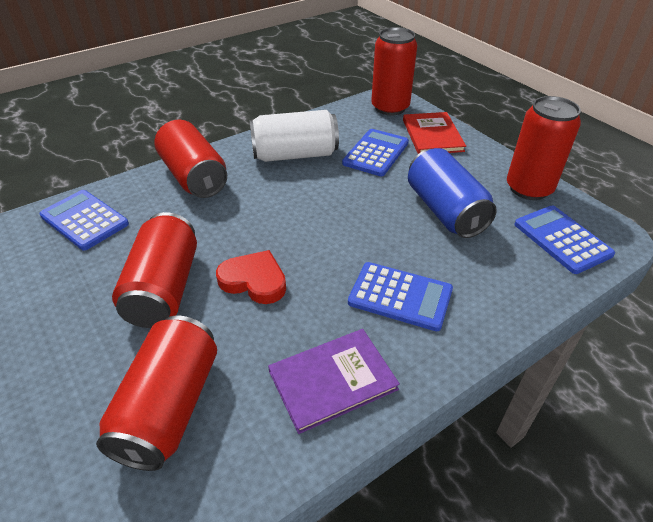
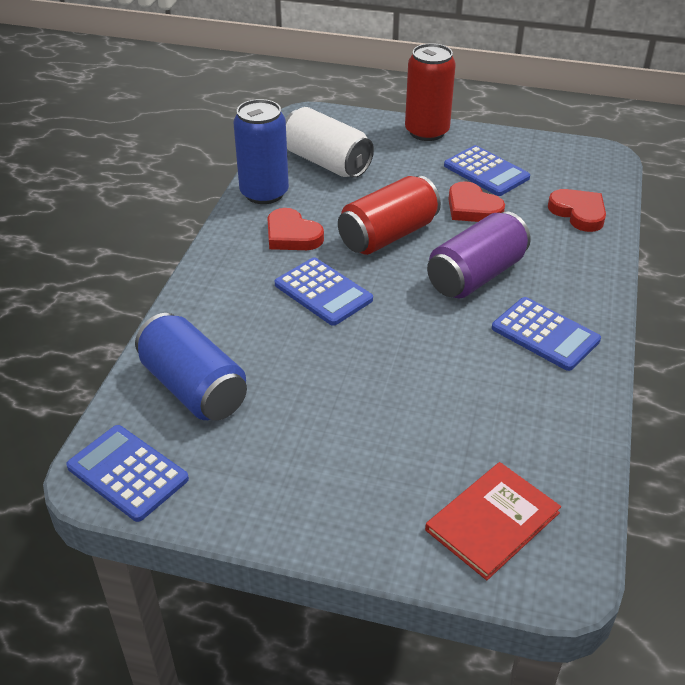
blue can: 1 -> 2
purple book: 1 -> 0
purple can: 0 -> 1
red can: 5 -> 2
red heart: 1 -> 3

